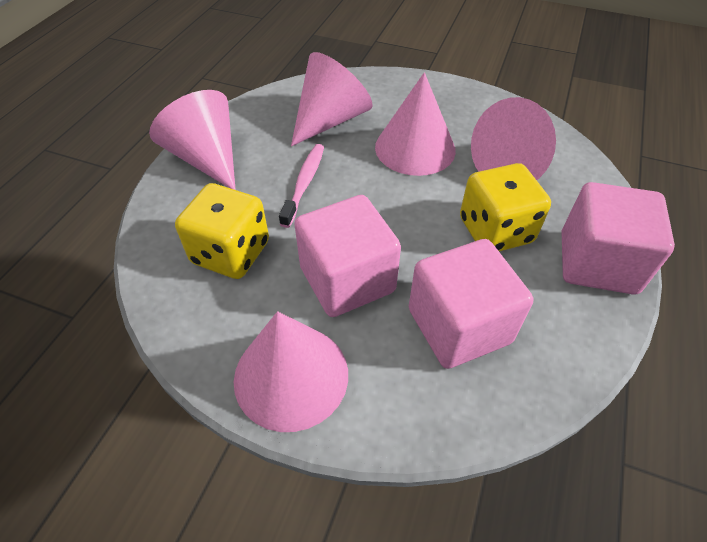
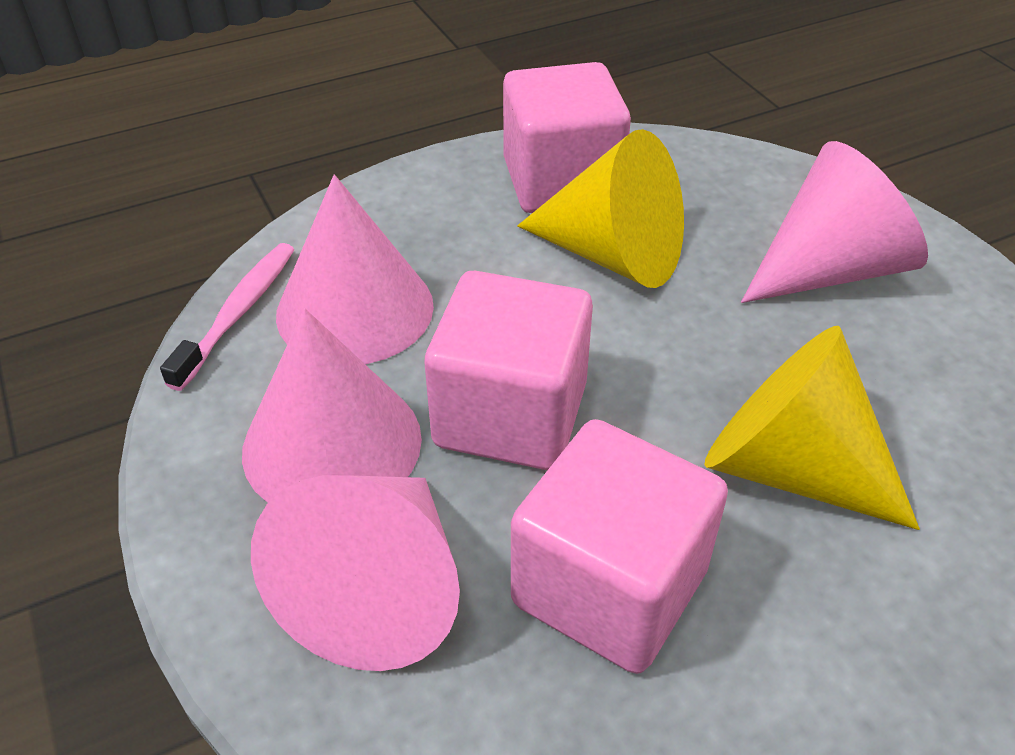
pink cone: 5 -> 4
yellow cone: 0 -> 2
yellow dice: 2 -> 0

